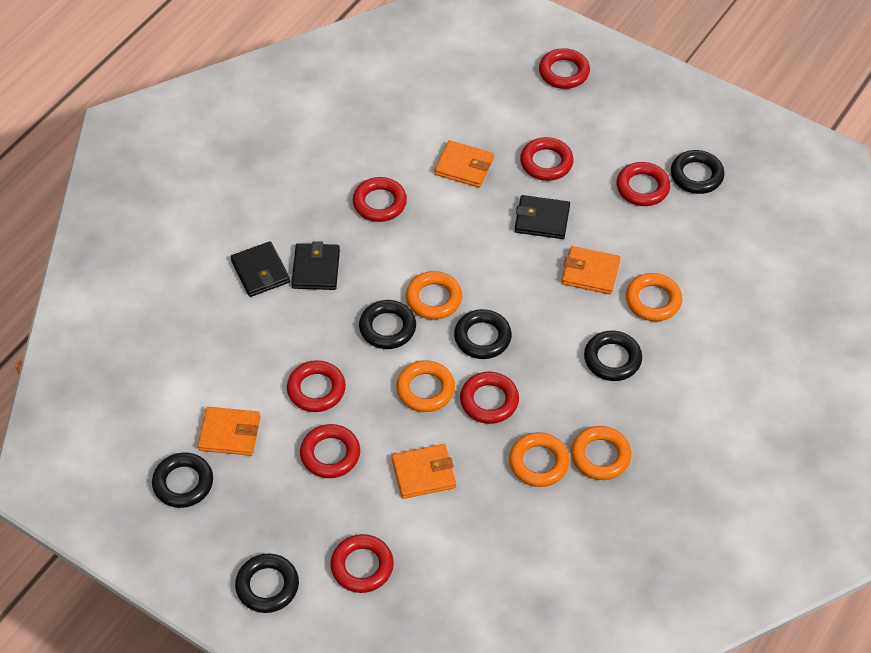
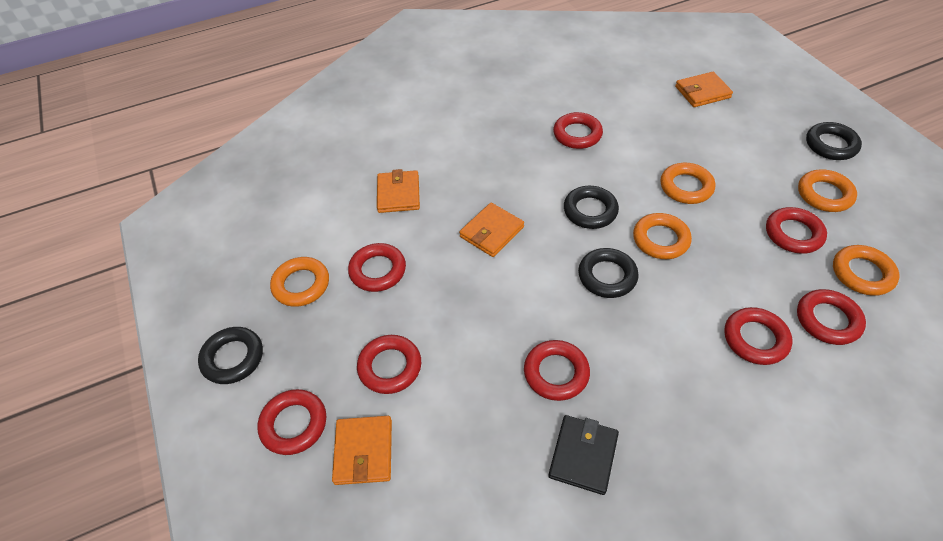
black ring: 6 -> 4
black wallet: 3 -> 1

